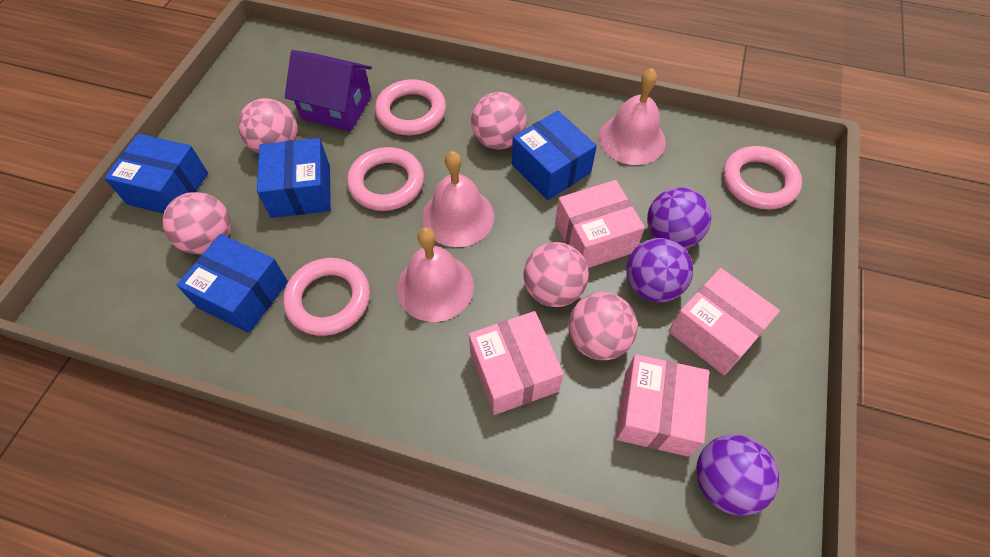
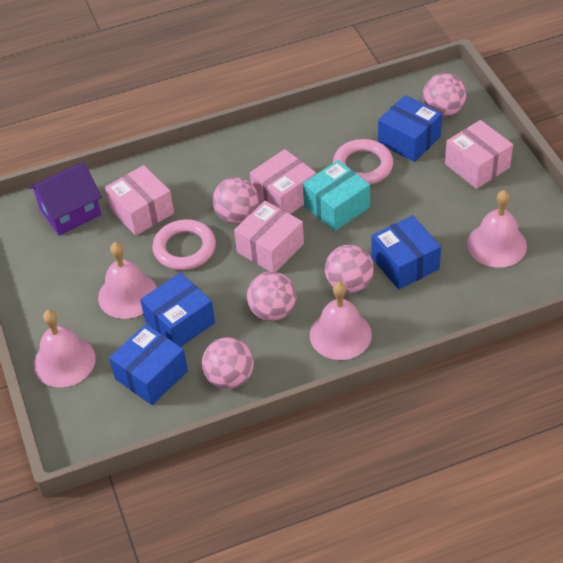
pink bell: 3 -> 4
pink ring: 4 -> 2
purple ball: 3 -> 0
turquoise box: 0 -> 1

